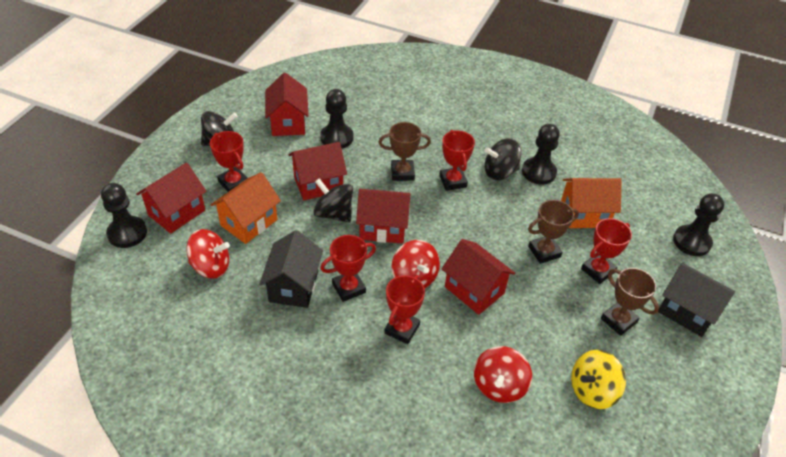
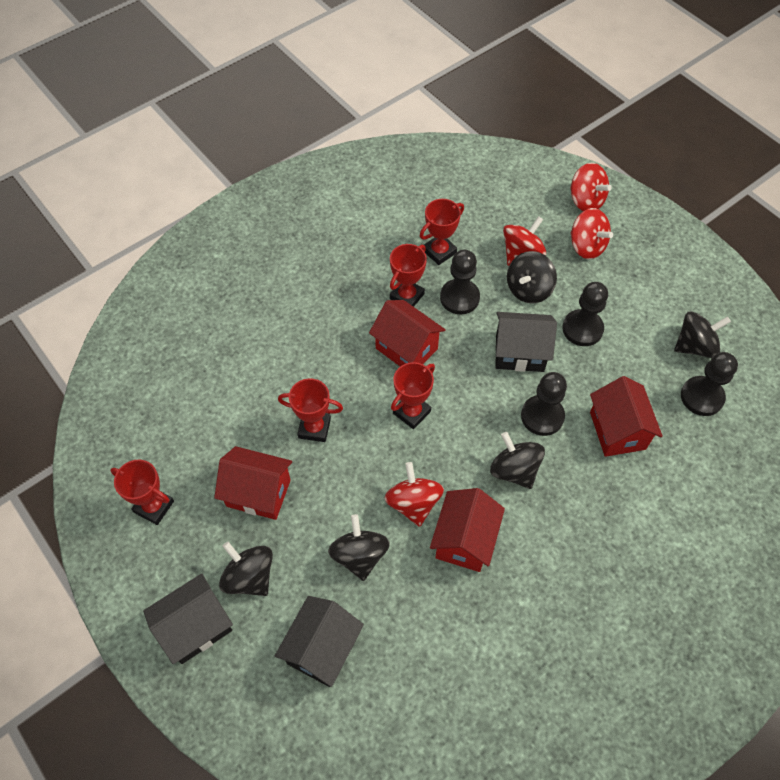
black house: 2 -> 3
black spinning top: 3 -> 5
brown trophy: 3 -> 0
orange house: 2 -> 0
red house: 5 -> 4
red spinning top: 3 -> 4
yellow spinning top: 1 -> 0

